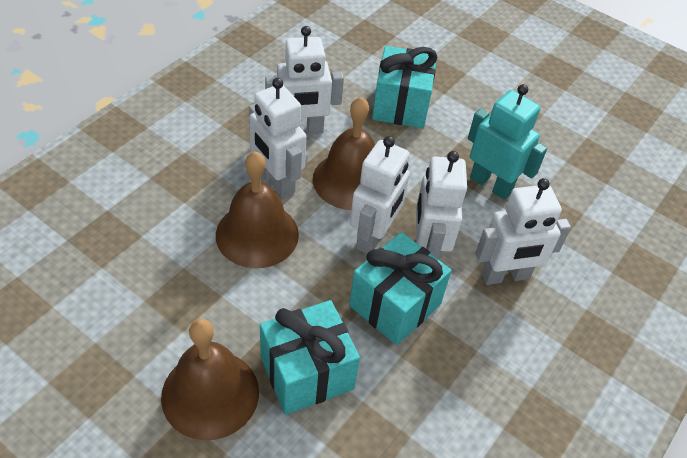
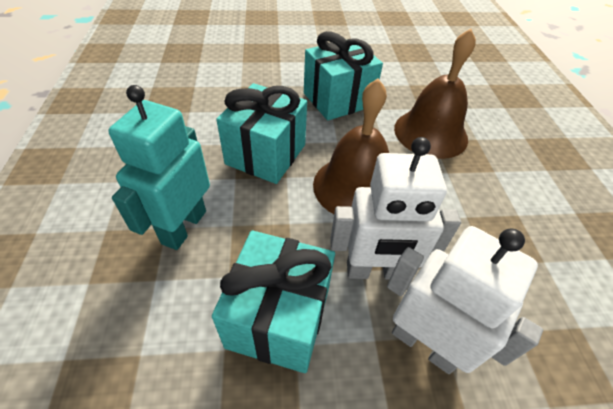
brown bell: 3 -> 2
white robot: 5 -> 2

